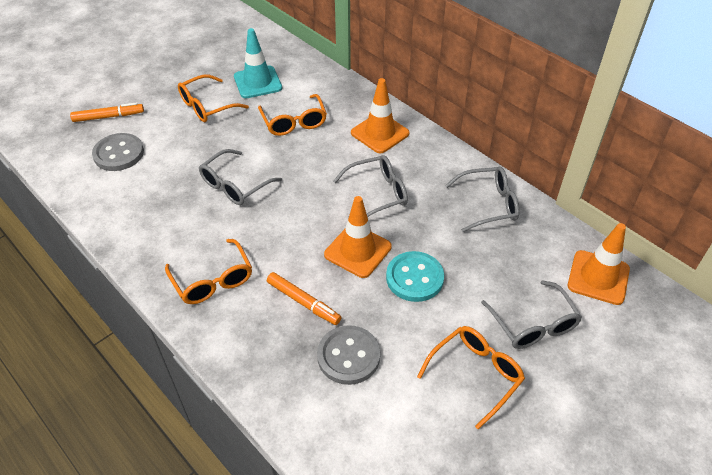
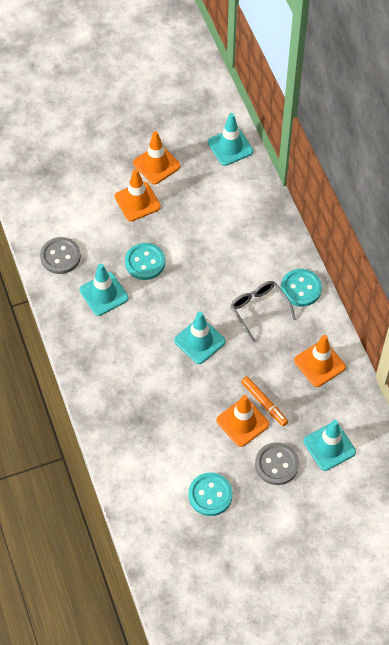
grey glasses: 4 -> 1
orange glasses: 4 -> 0
orange marker: 2 -> 1
orange traffic cone: 3 -> 4
turquoise button: 1 -> 3
turquoise traffic cone: 1 -> 4

